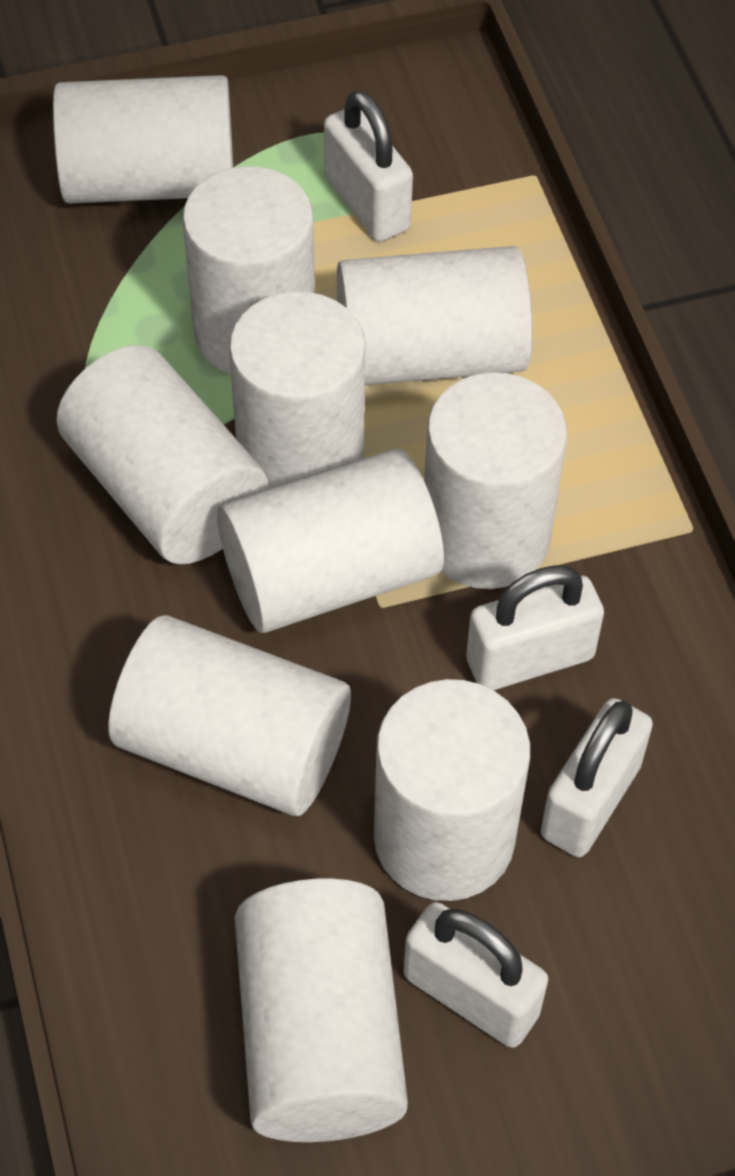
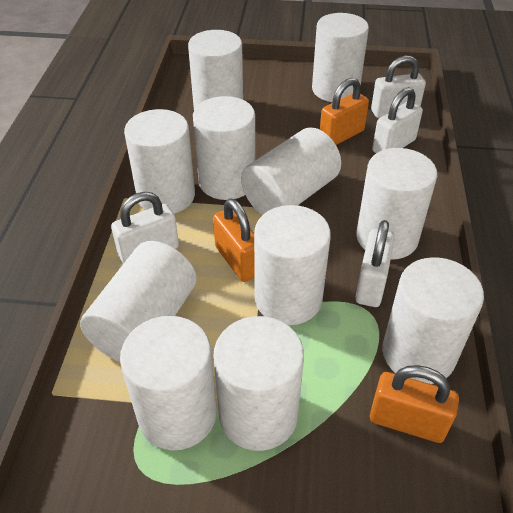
orange padlock: 0 -> 3
white cylinder: 10 -> 11

